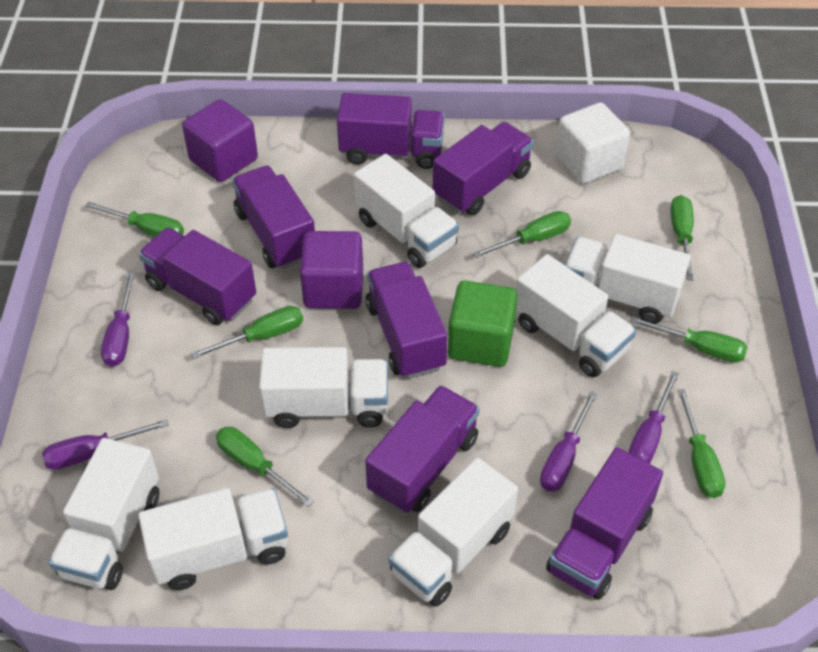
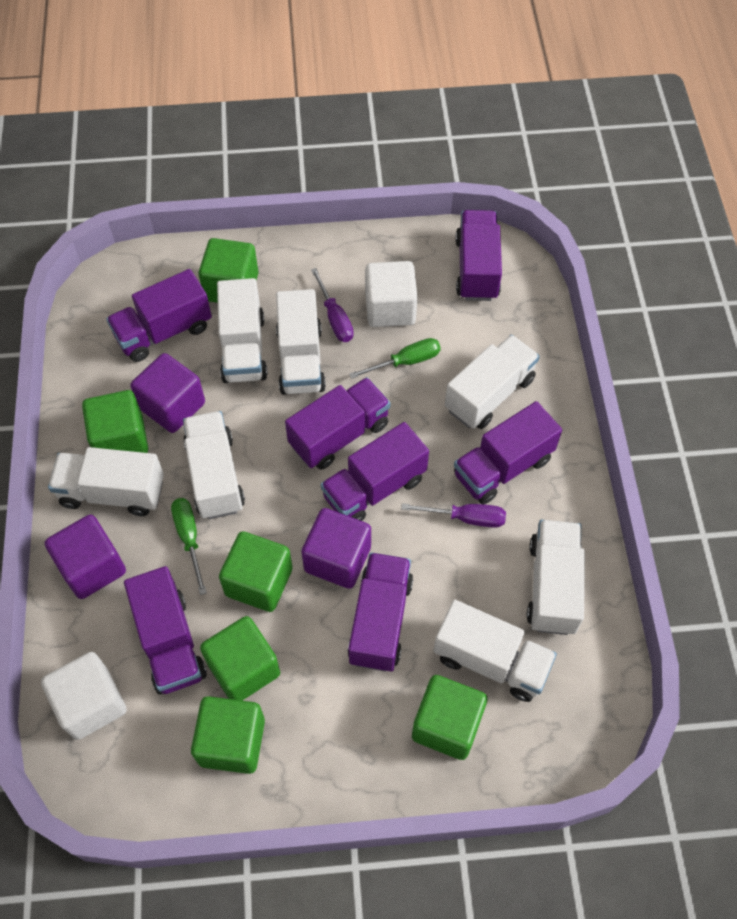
green cube: 1 -> 6
green screwdriver: 7 -> 2
purple cube: 2 -> 3
purple screwdriver: 4 -> 2
white cube: 1 -> 2

